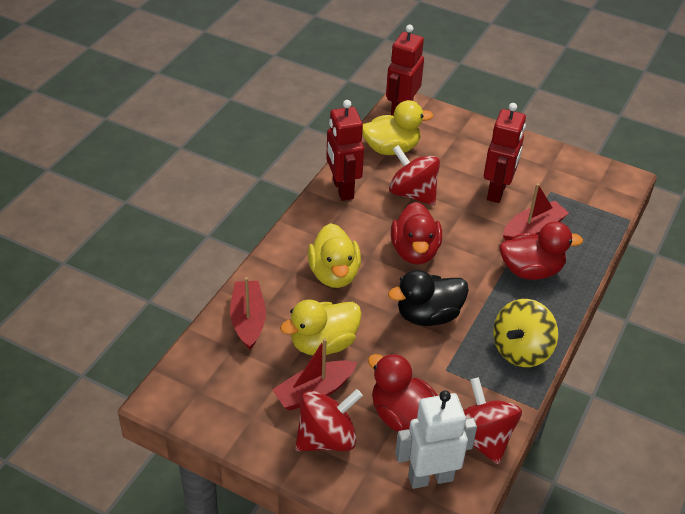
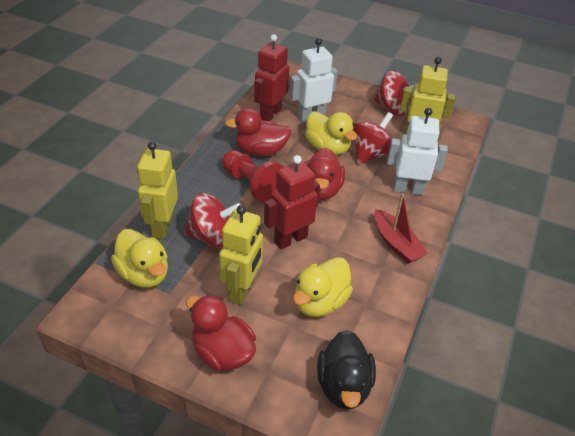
red boat: 3 -> 1
red pawn: 0 -> 1
red robot: 3 -> 2
white robot: 1 -> 2
yellow robot: 0 -> 3
yellow spinning top: 1 -> 0

